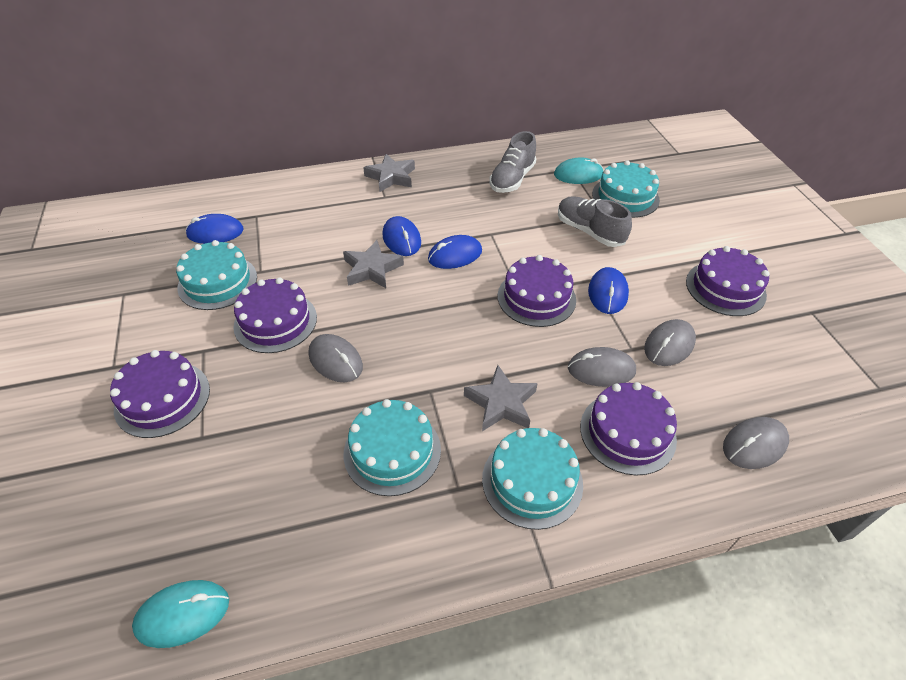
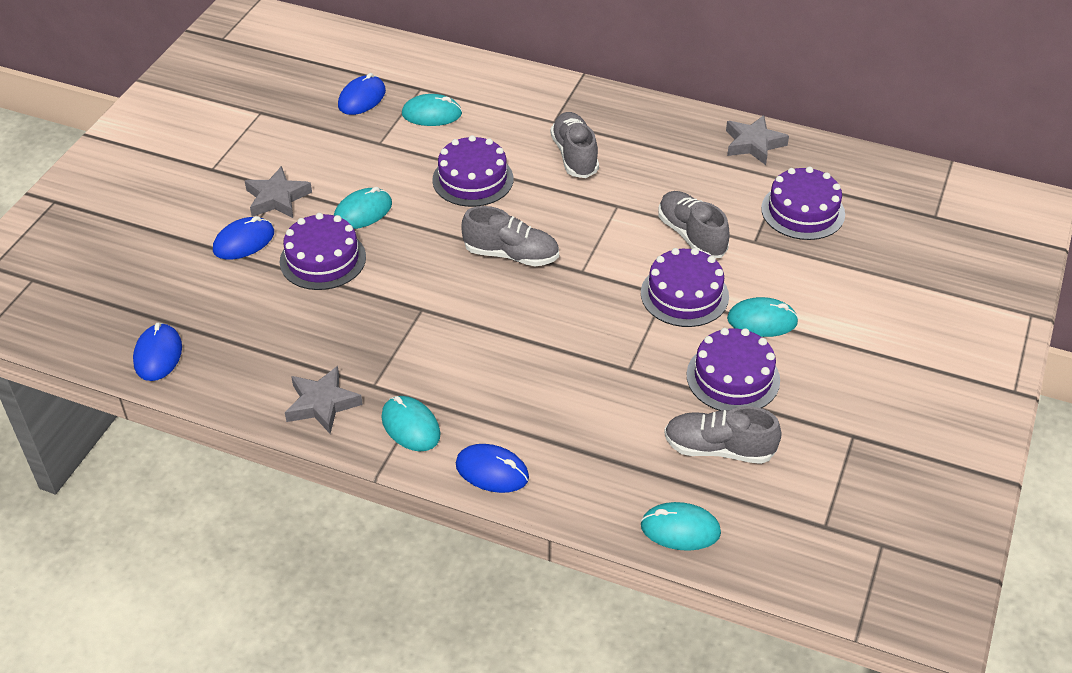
grey mouse: 4 -> 0
grey shoe: 2 -> 4
turquoise cake: 4 -> 0
turquoise mouse: 2 -> 5

